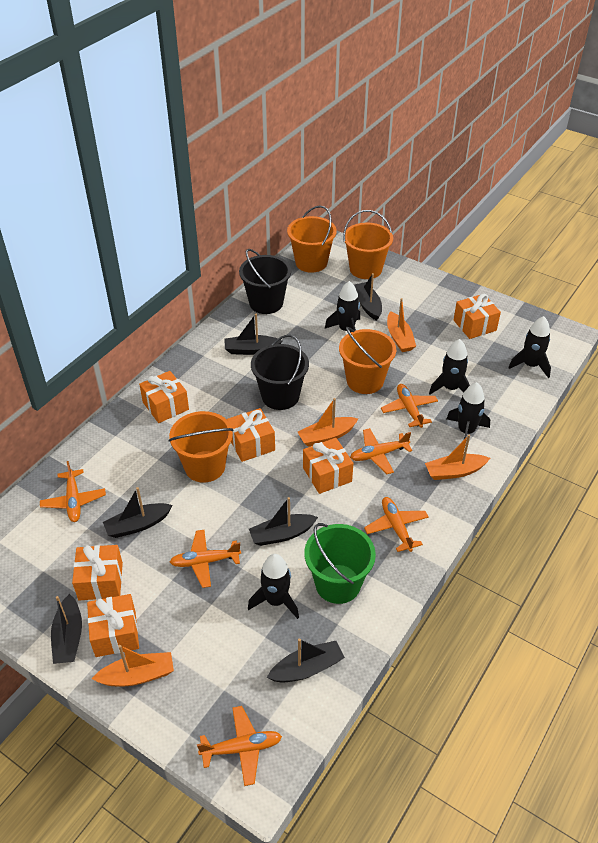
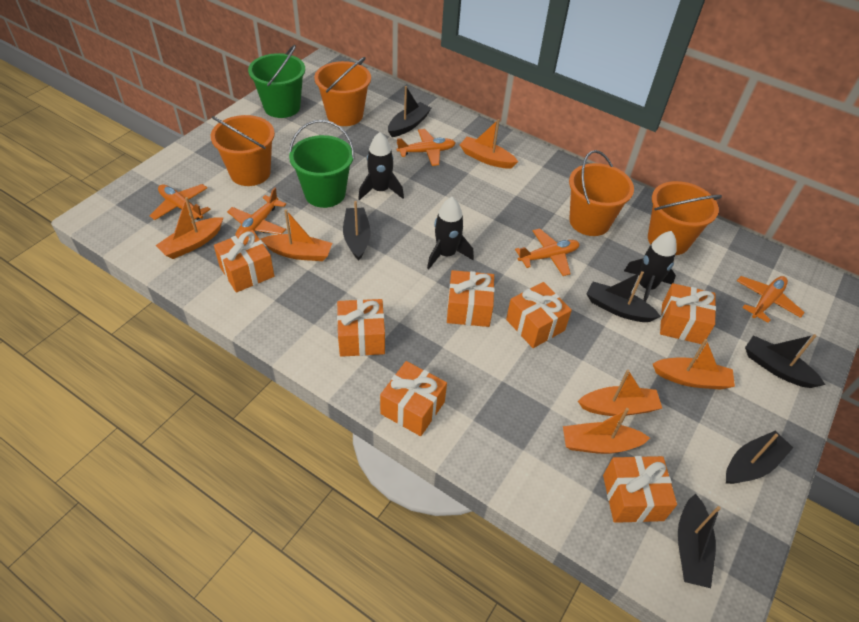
black bucket: 2 -> 0
black rocket: 5 -> 3
green bucket: 1 -> 2
orange boat: 4 -> 6
orange gift: 6 -> 7
orange plane: 6 -> 5

